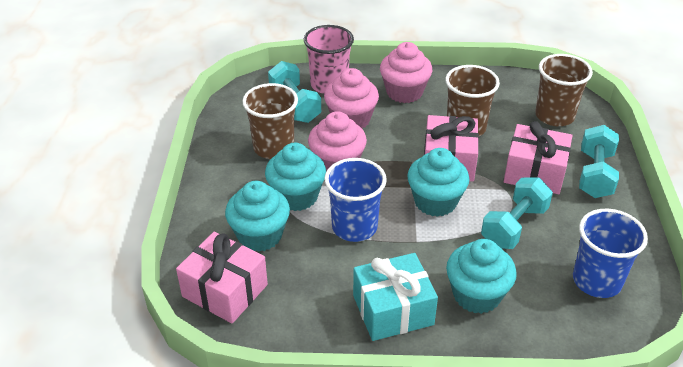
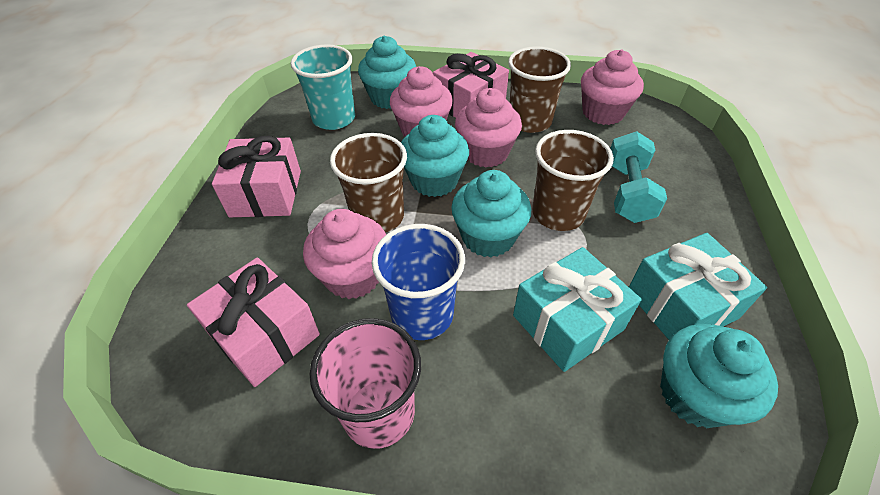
blue cup: 2 -> 1
pink cupcake: 3 -> 4
turquoise cup: 0 -> 1
turquoise dumbbell: 3 -> 1
turquoise gift: 1 -> 2

